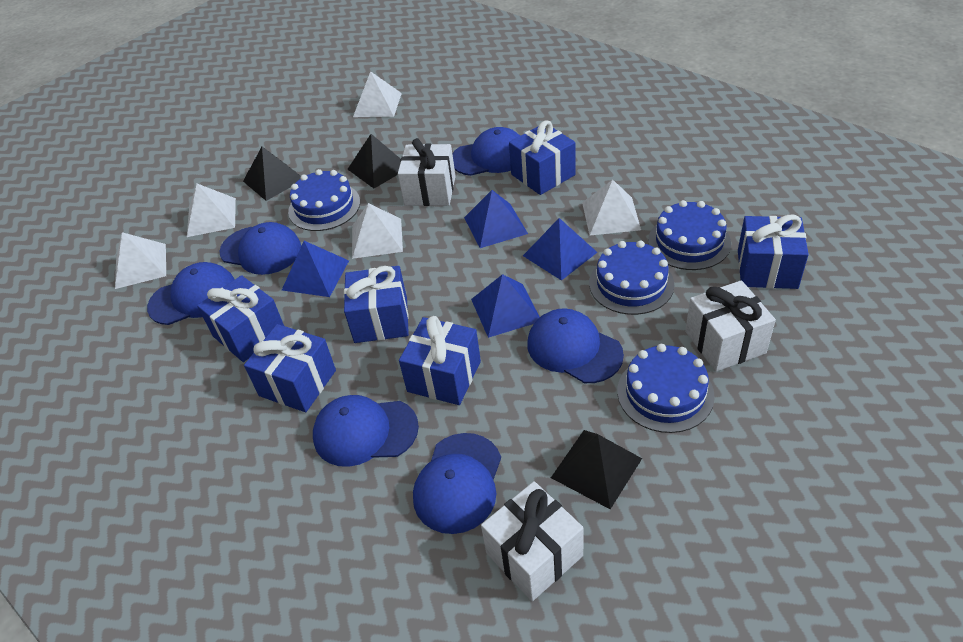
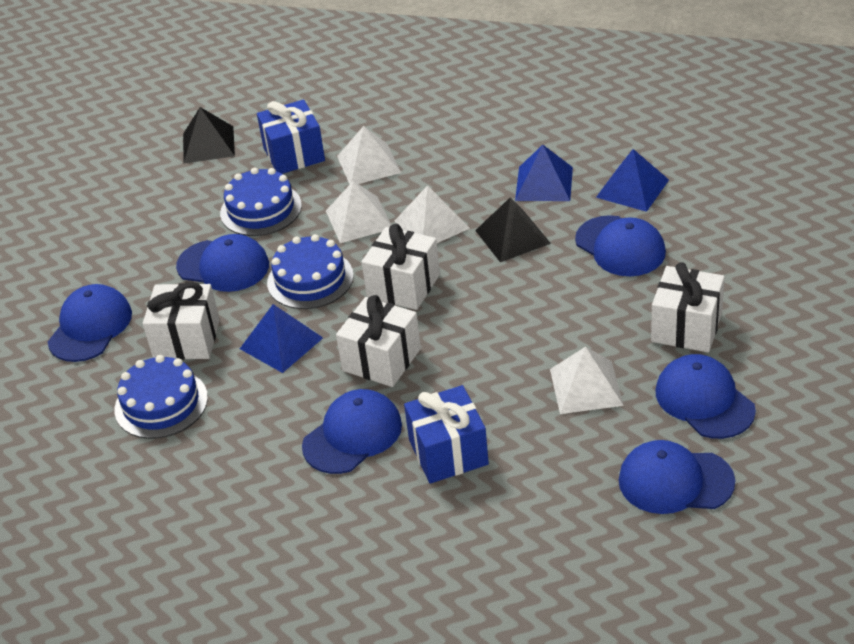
black pyramid: 3 -> 2
blue cake: 4 -> 3
blue gift: 6 -> 2
blue pyramid: 4 -> 3
white gift: 3 -> 4
white pyramid: 5 -> 4

